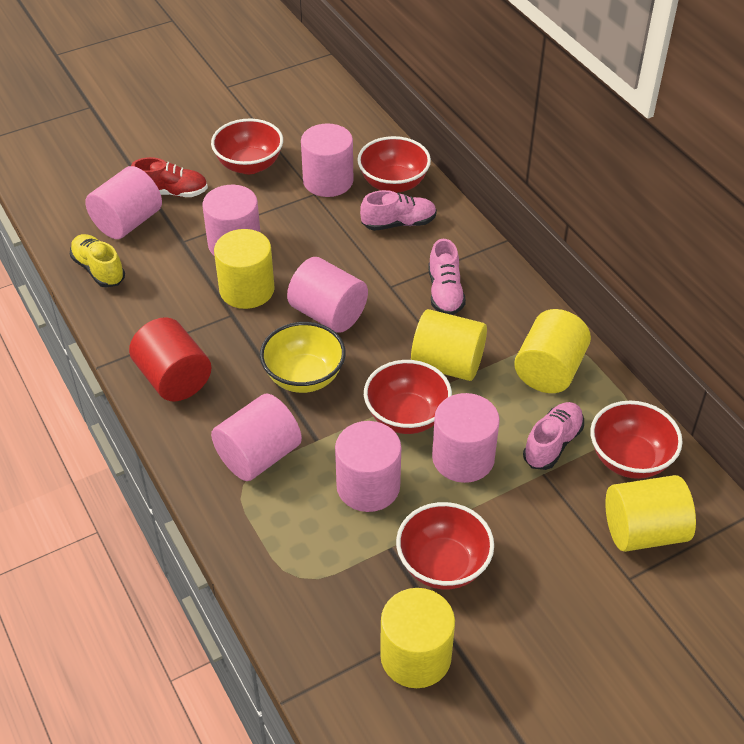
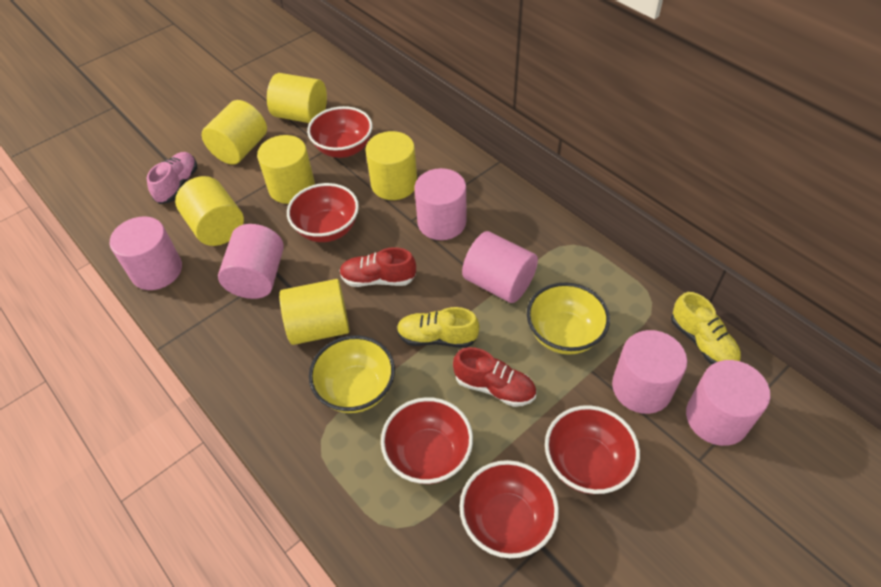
pink cylinder: 7 -> 6
pink shoe: 3 -> 1
red cylinder: 1 -> 0
red shoe: 1 -> 2
yellow bowl: 1 -> 2
yellow cylinder: 5 -> 6
yellow shoe: 1 -> 2

